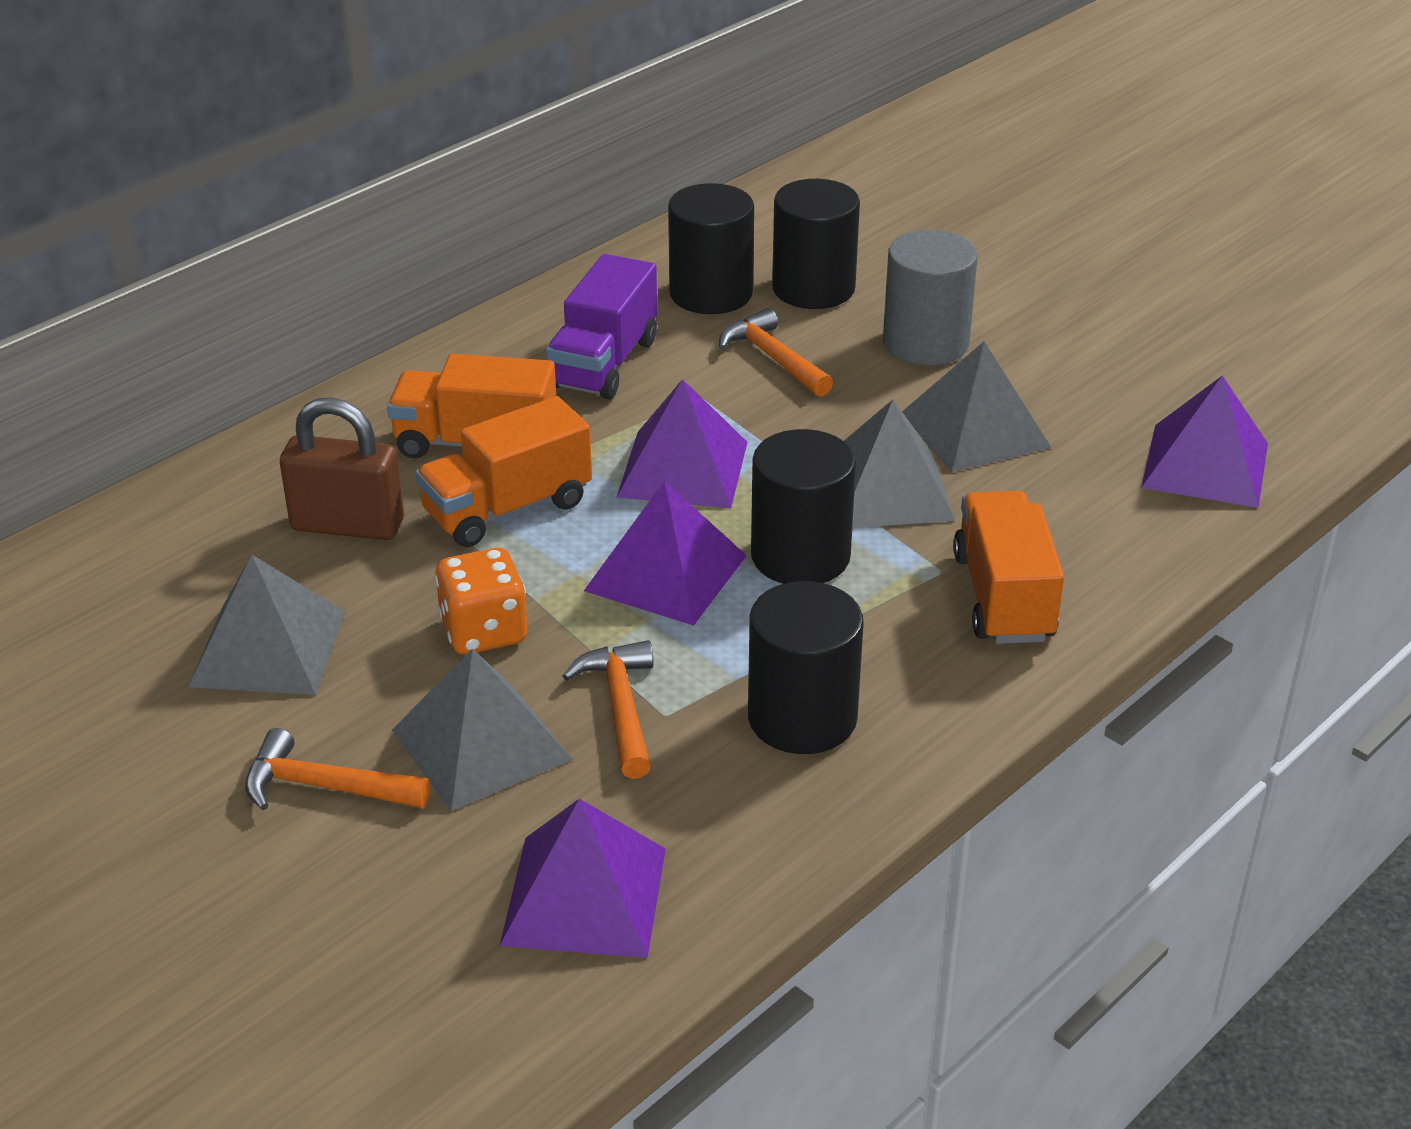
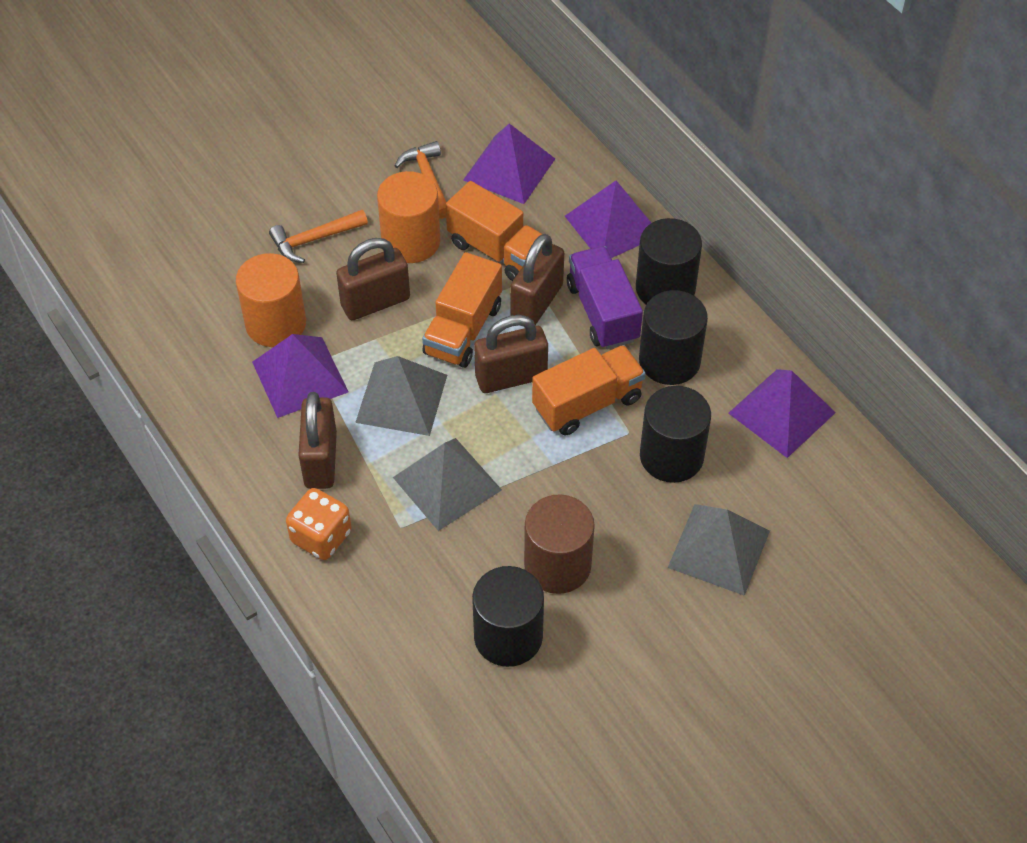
brown cylinder: 0 -> 1
brown padlock: 1 -> 4
grey cylinder: 1 -> 0
grey pyramid: 4 -> 3
orange cylinder: 0 -> 2
orange hammer: 3 -> 2

